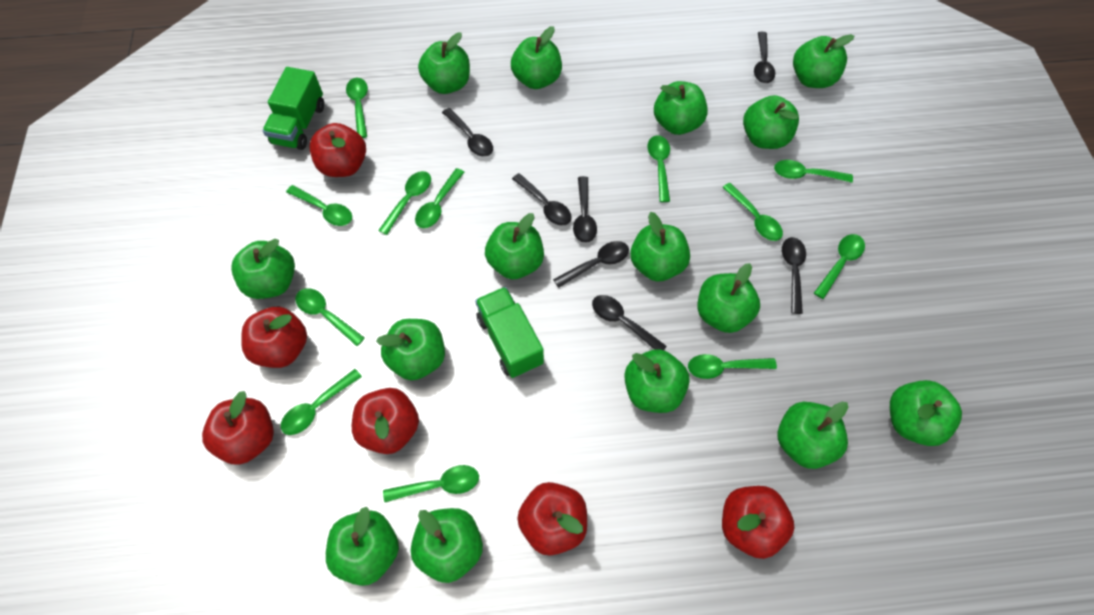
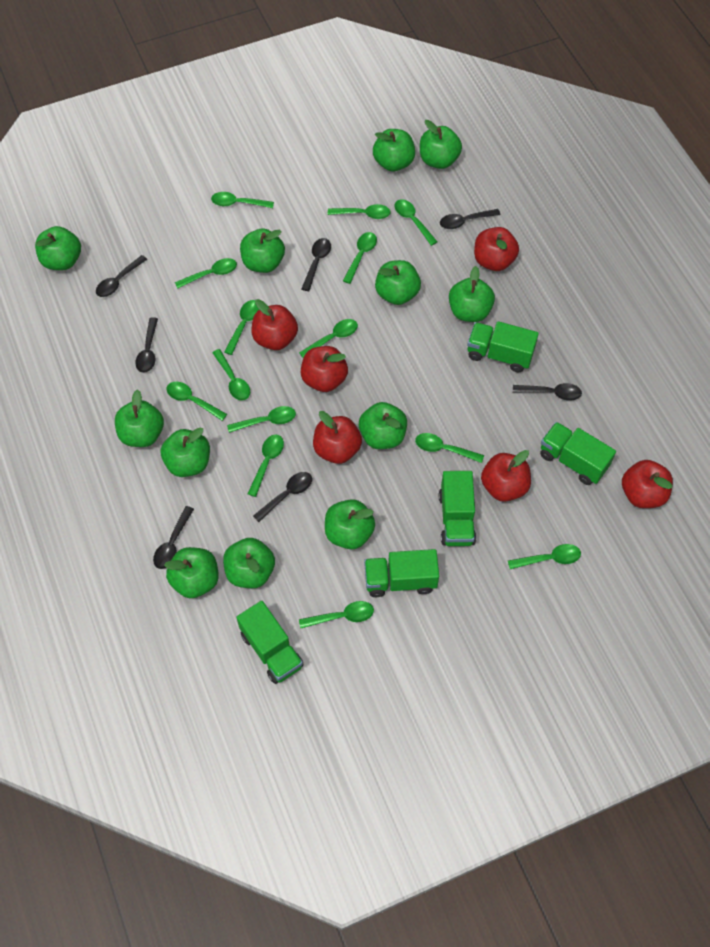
green apple: 15 -> 12
green spoon: 12 -> 14
green truck: 2 -> 5

